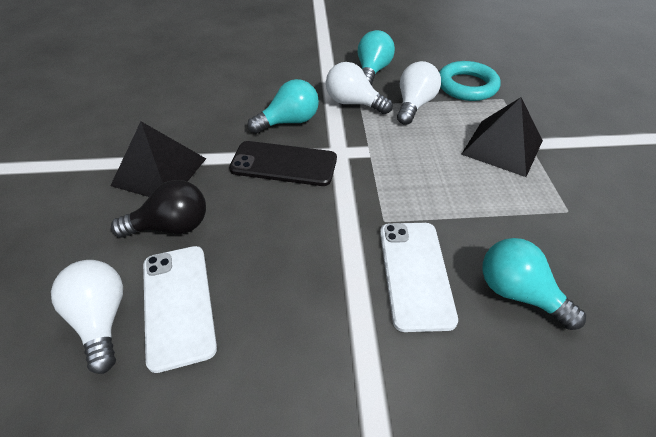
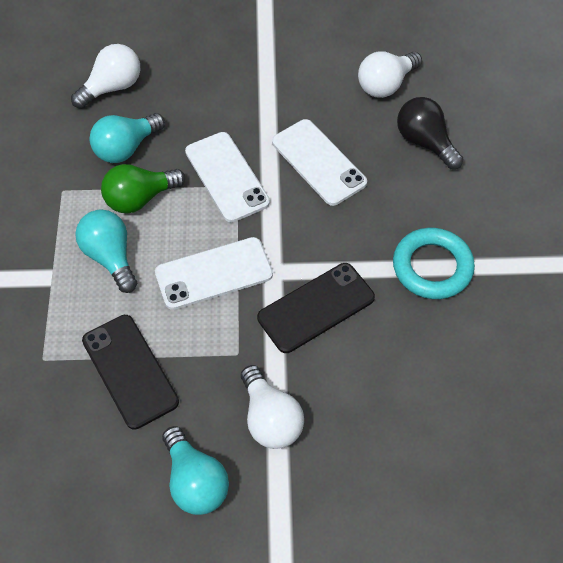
black phone: 1 -> 2
black pyramid: 2 -> 0
green light bulb: 0 -> 1
white phone: 2 -> 3

